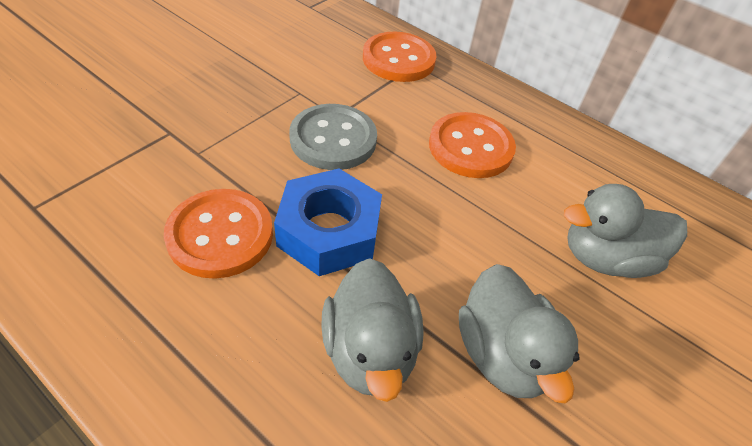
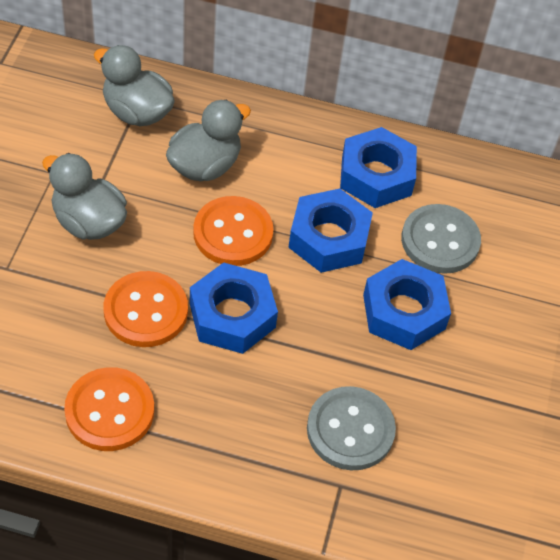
blue nut: 1 -> 4
grey button: 1 -> 2

